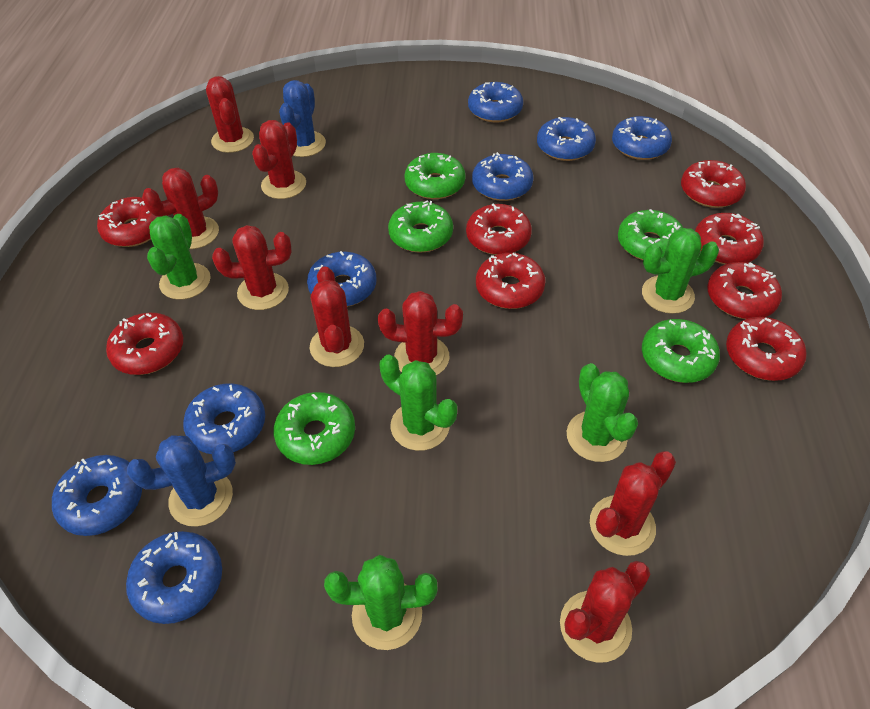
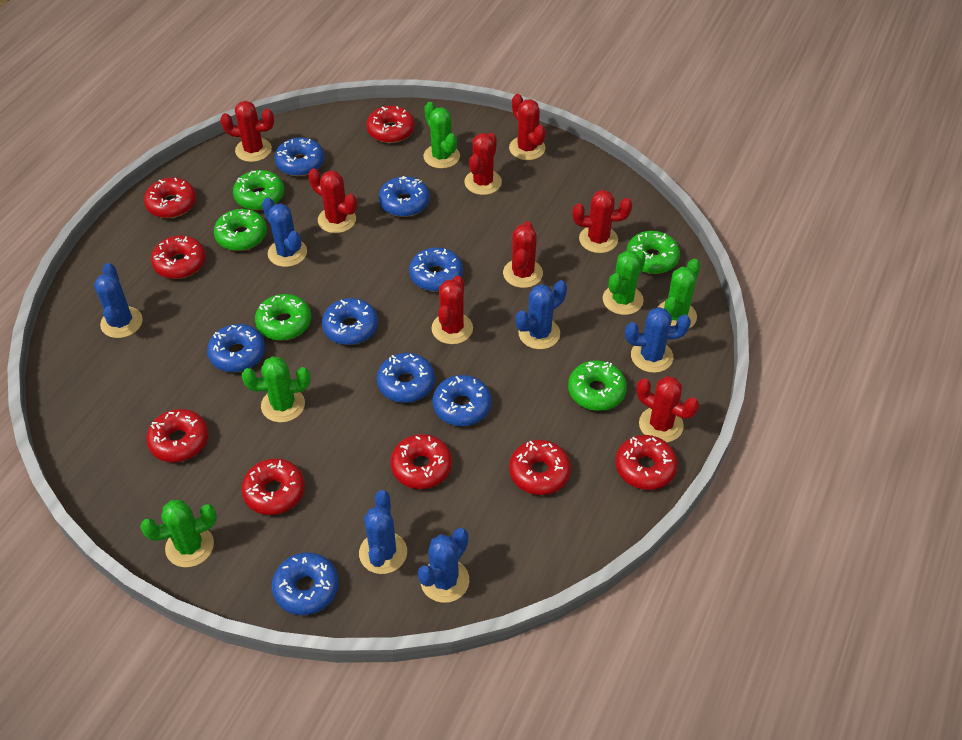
blue cactus: 2 -> 6

